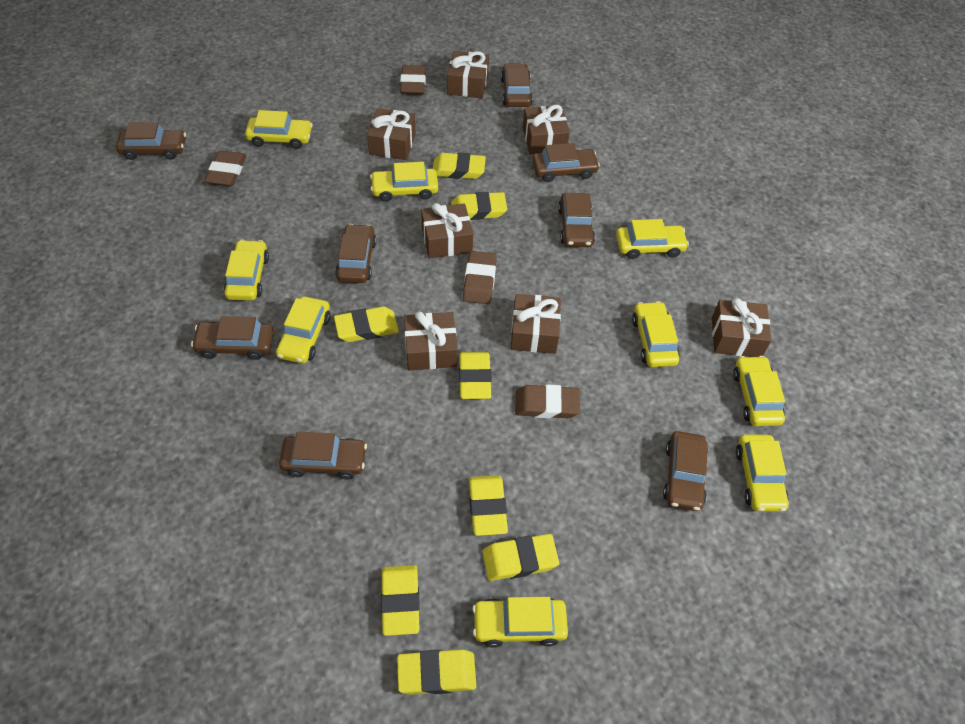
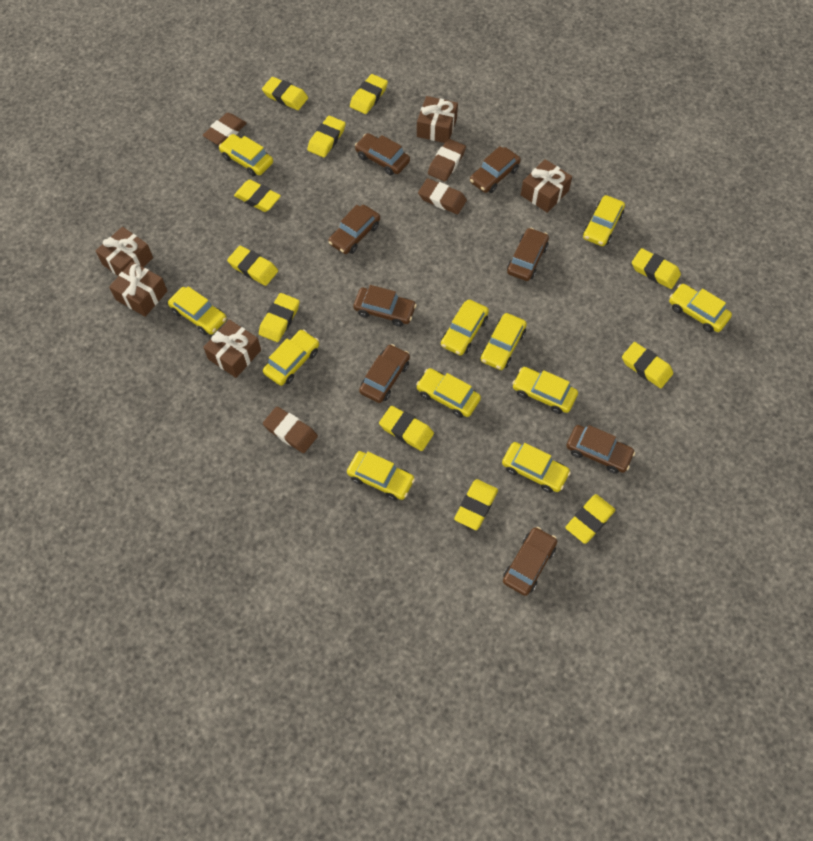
brown gift: 7 -> 5
yellow car: 9 -> 11
yellow eraser: 8 -> 11

